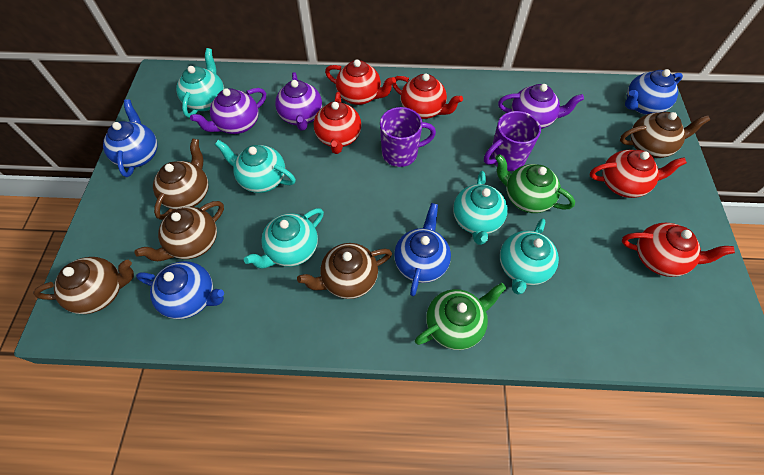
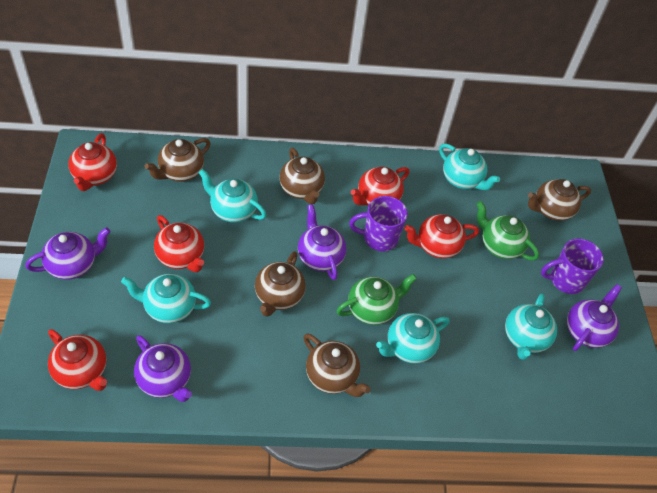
blue teapot: 4 -> 0
purple teapot: 3 -> 4

